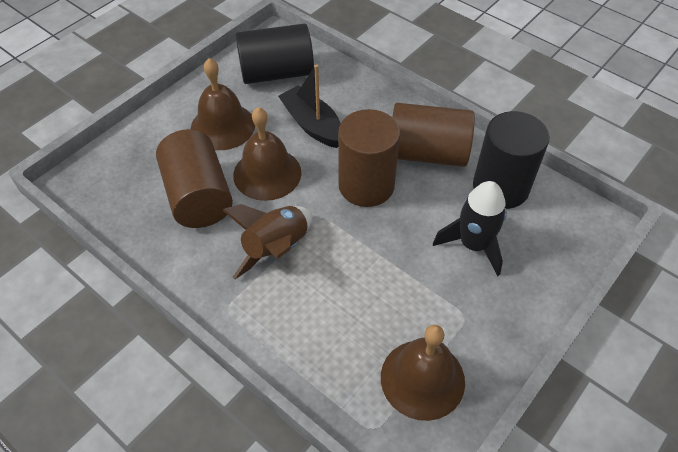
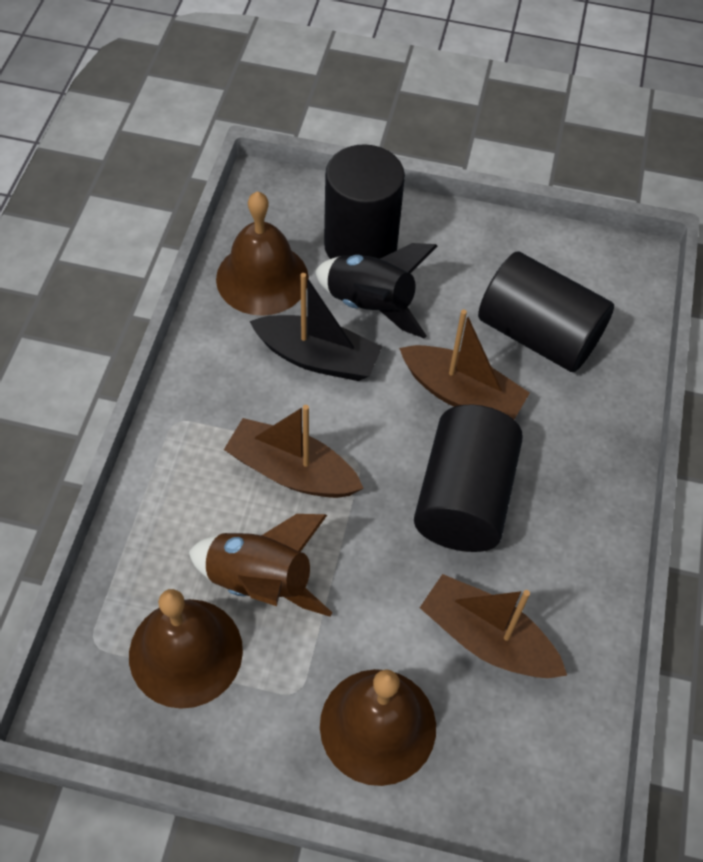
black cylinder: 2 -> 3
brown boat: 0 -> 3
brown cylinder: 3 -> 0

